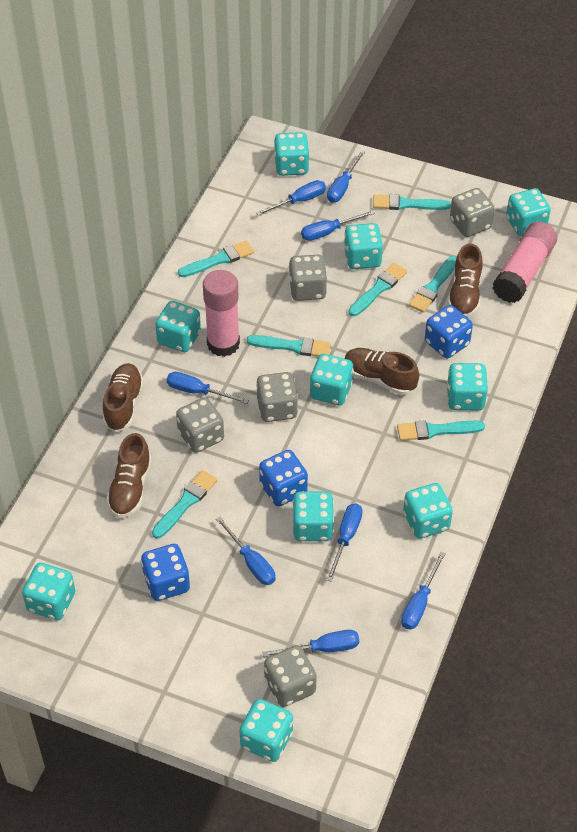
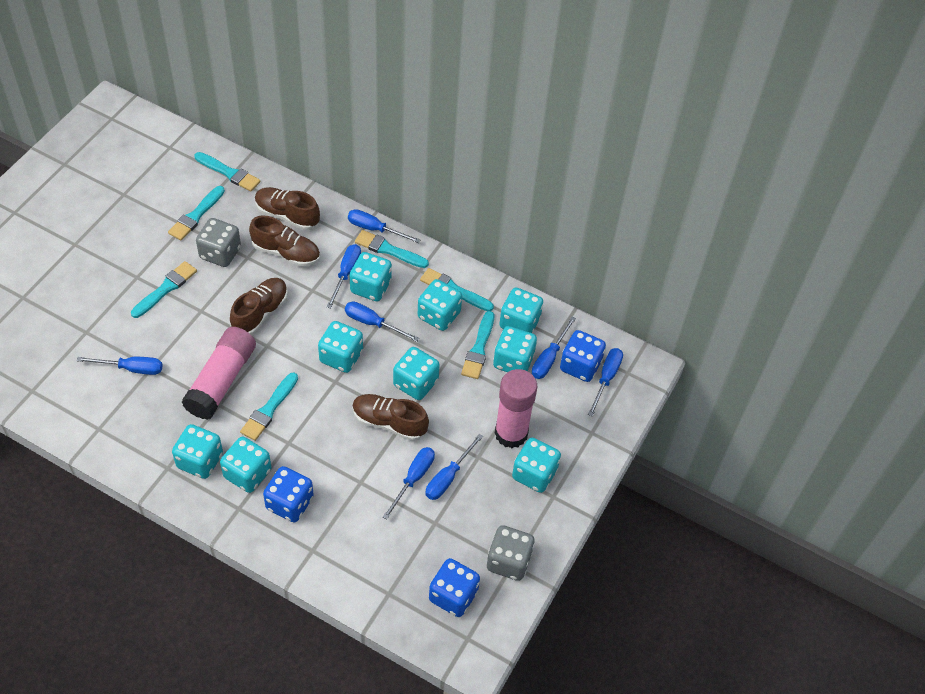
grey dice: 5 -> 2
turquoise dice: 10 -> 9

